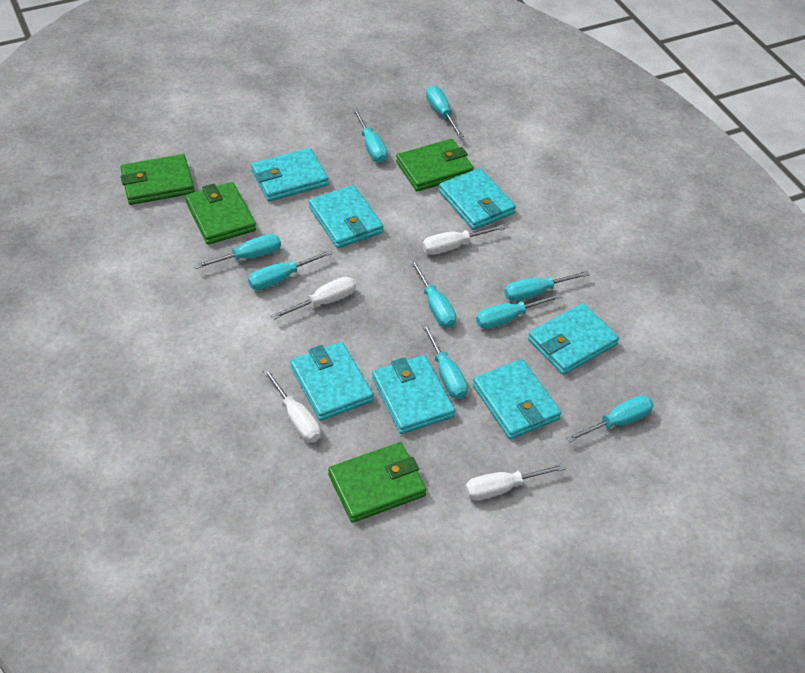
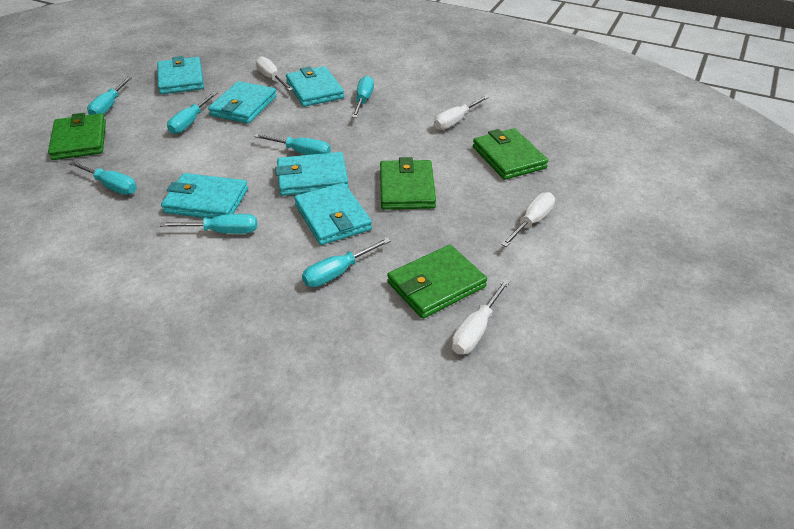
turquoise screwdriver: 9 -> 7
turquoise wallet: 7 -> 6

